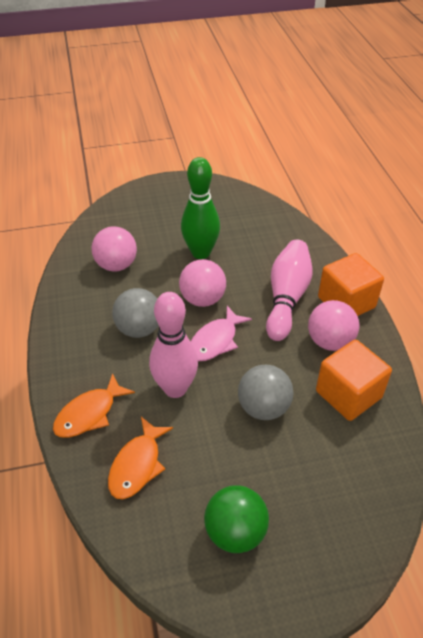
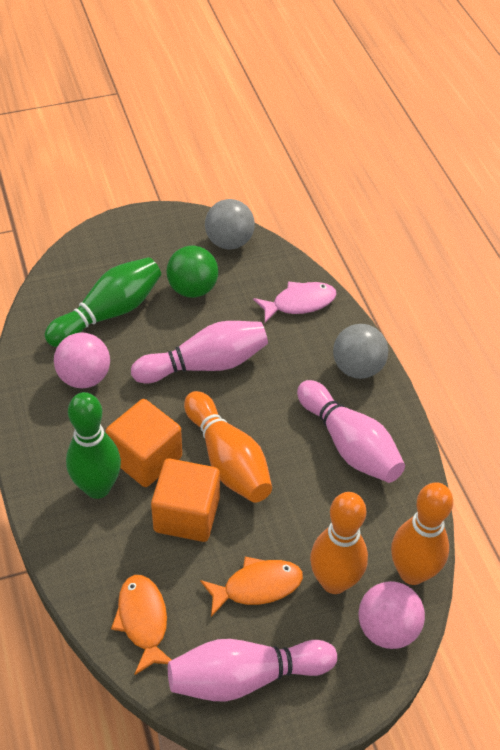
green bowling pin: 1 -> 2
orange bowling pin: 0 -> 3
pink ball: 3 -> 2
pink bowling pin: 2 -> 3

